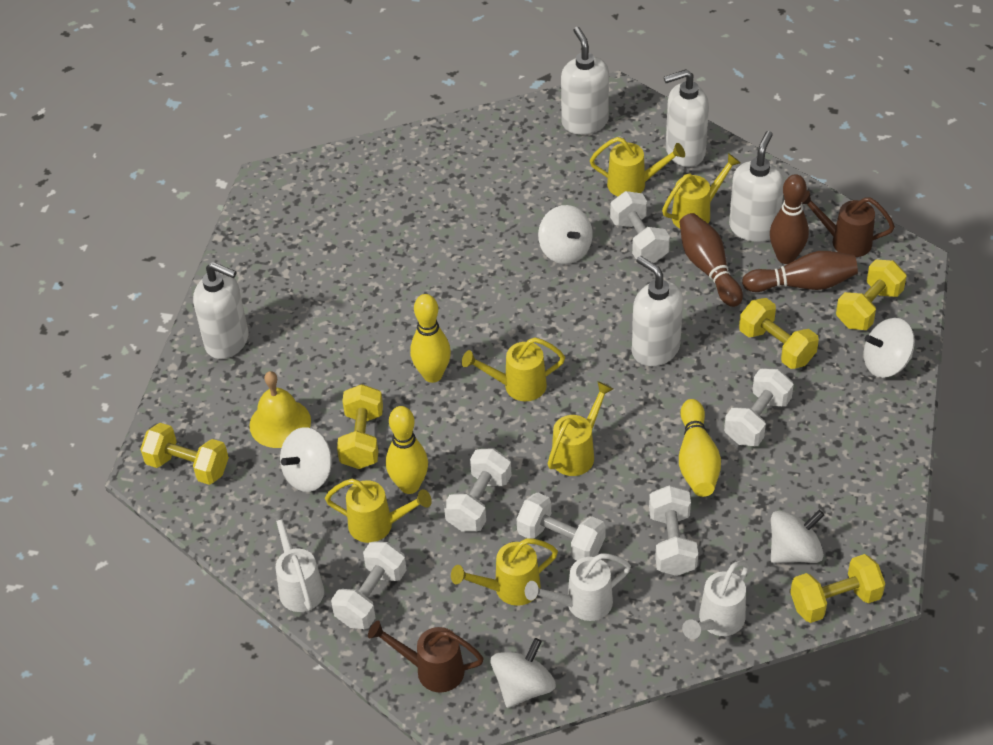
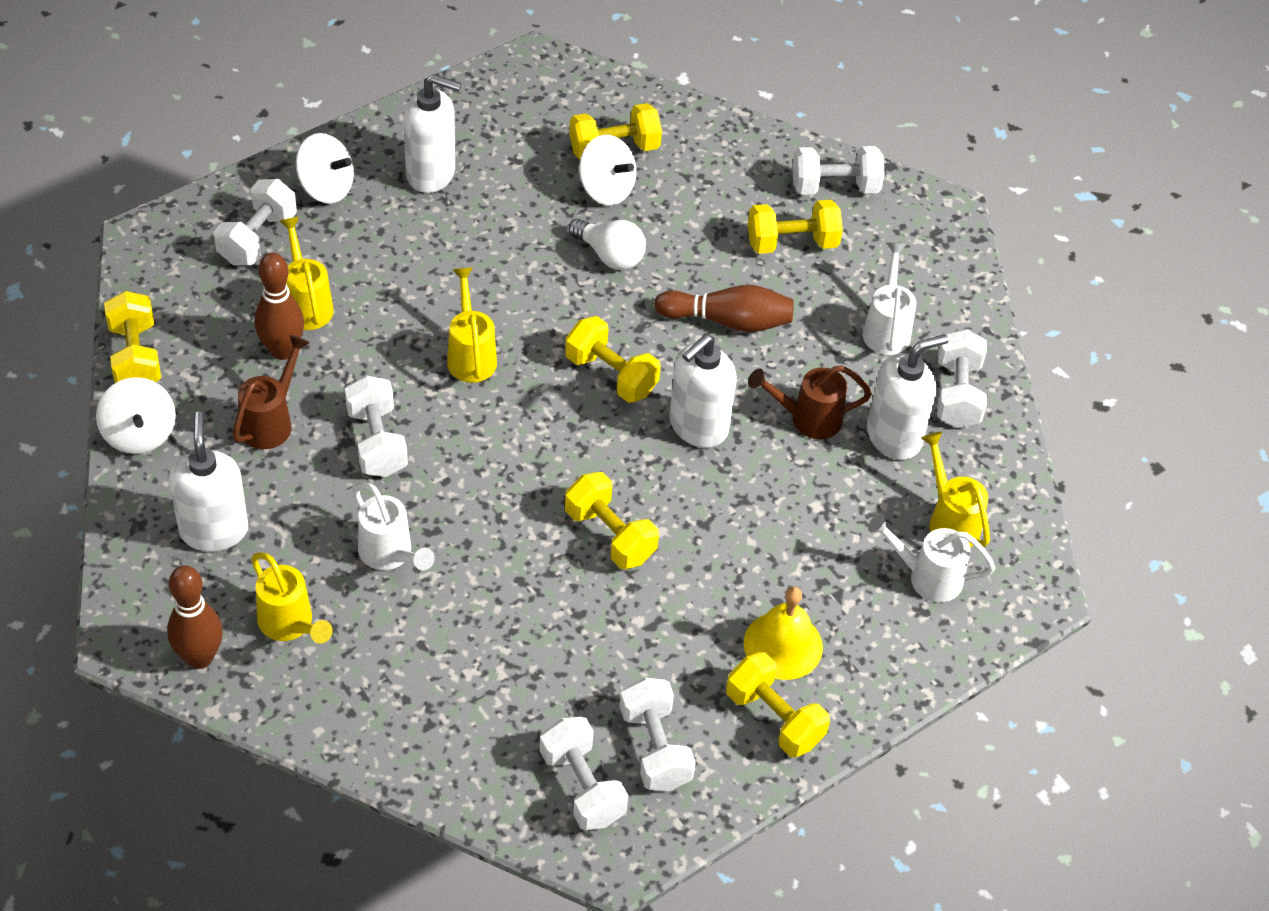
white light bulb: 0 -> 1
white soap dispenser: 5 -> 4
white spinning top: 5 -> 3
yellow bowling pin: 3 -> 0
yellow dumbbell: 5 -> 6
yellow watering can: 6 -> 4

